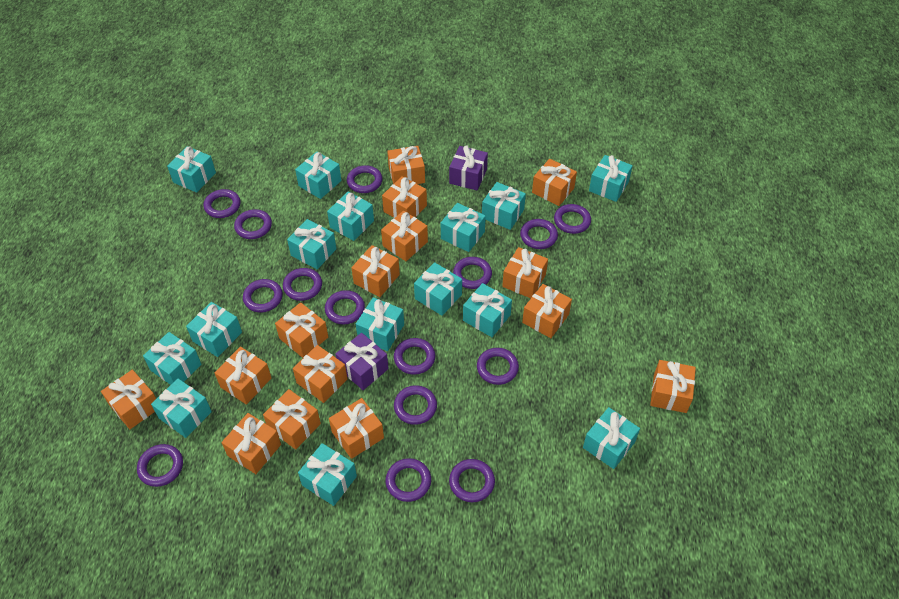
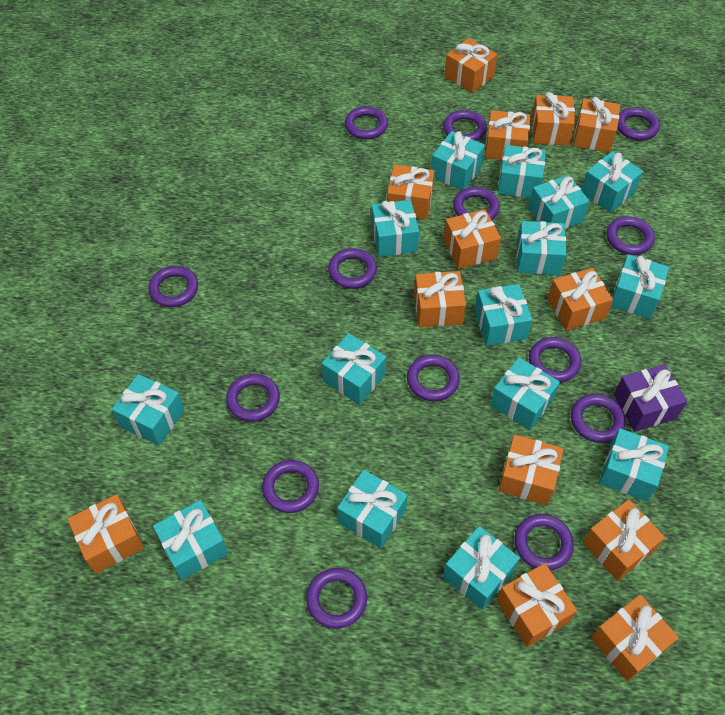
orange gift: 15 -> 13
purple gift: 2 -> 1
purple ring: 15 -> 14

